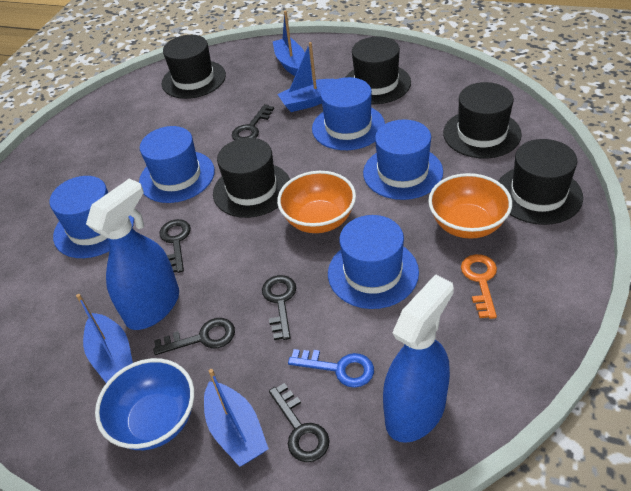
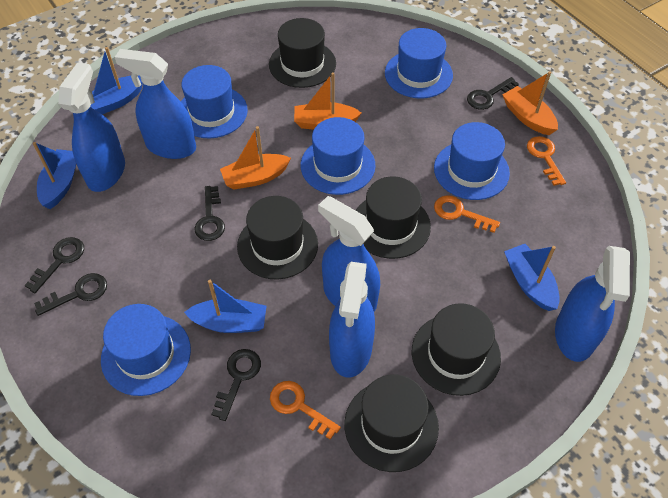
blue bowl: 1 -> 0
blue key: 1 -> 0
blue spray bottle: 2 -> 5
orange boat: 0 -> 3
orange bowl: 2 -> 0
orange key: 1 -> 3

